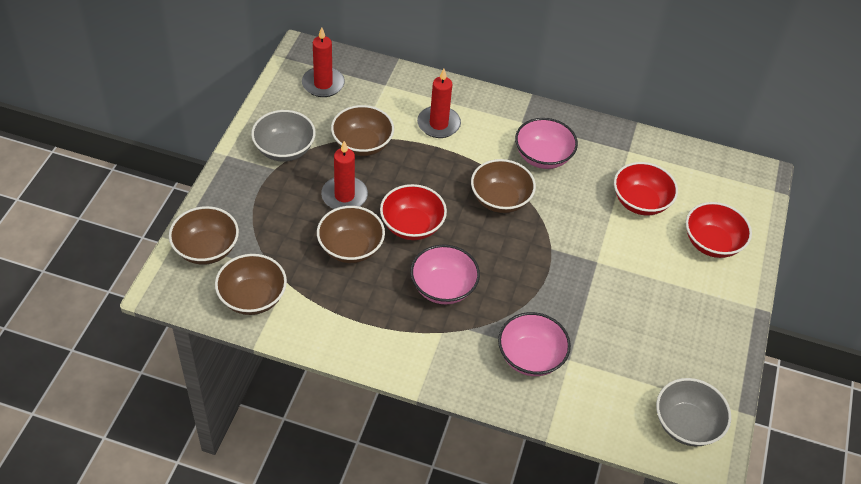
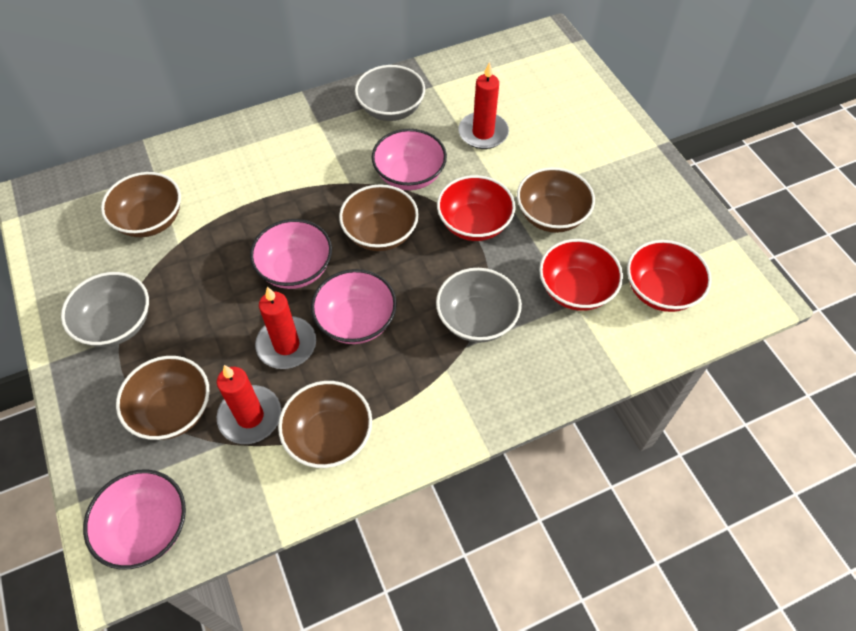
grey bowl: 2 -> 3
pink bowl: 3 -> 4

